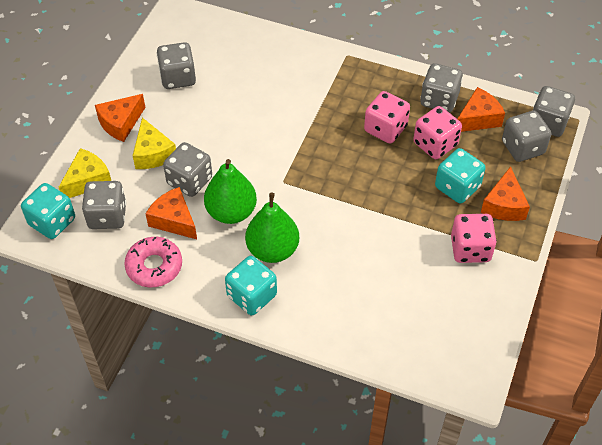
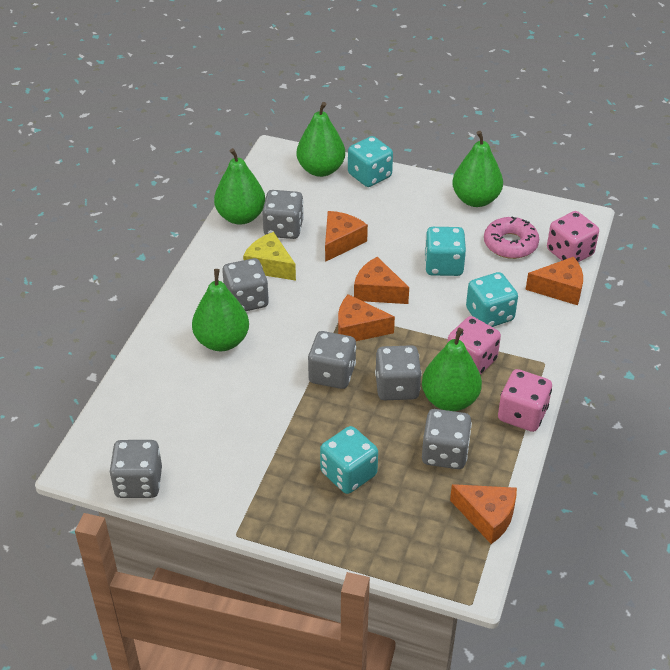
green pear: 2 -> 5
orange cheese: 4 -> 5
turquoise dice: 3 -> 4
yellow cheese: 2 -> 1

